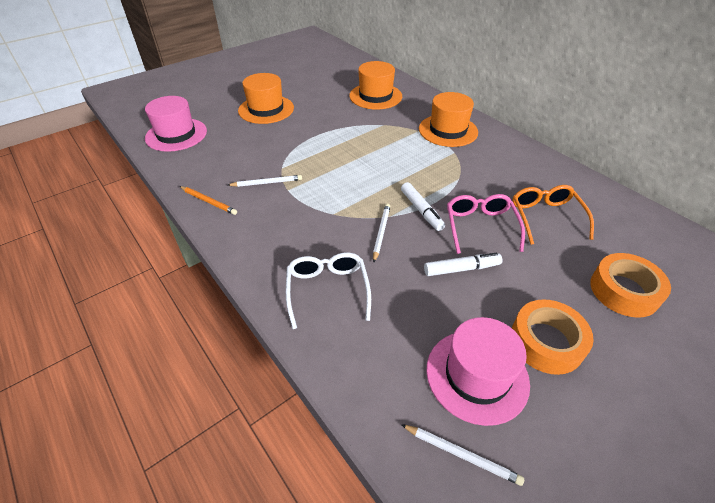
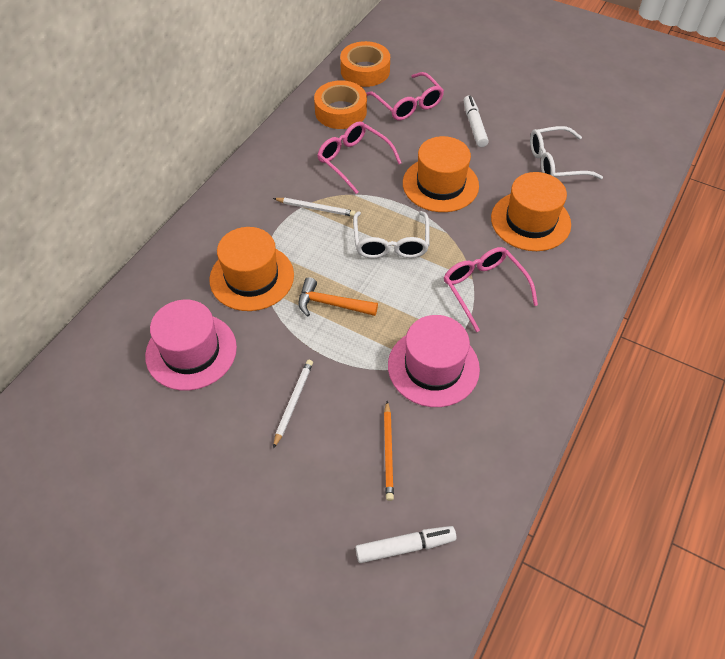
orange glasses: 1 -> 0
orange hammer: 0 -> 1
pink glasses: 1 -> 3
white glasses: 1 -> 2
white pencil: 3 -> 2

